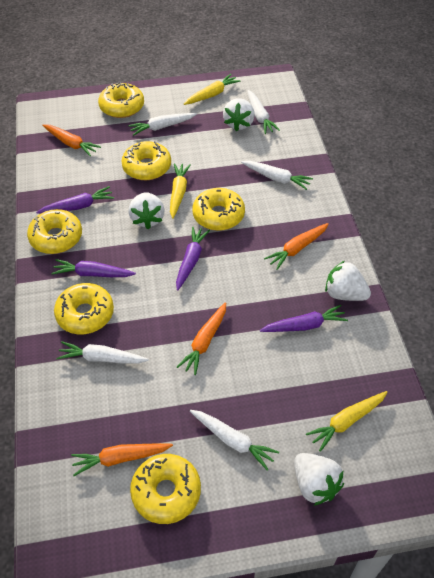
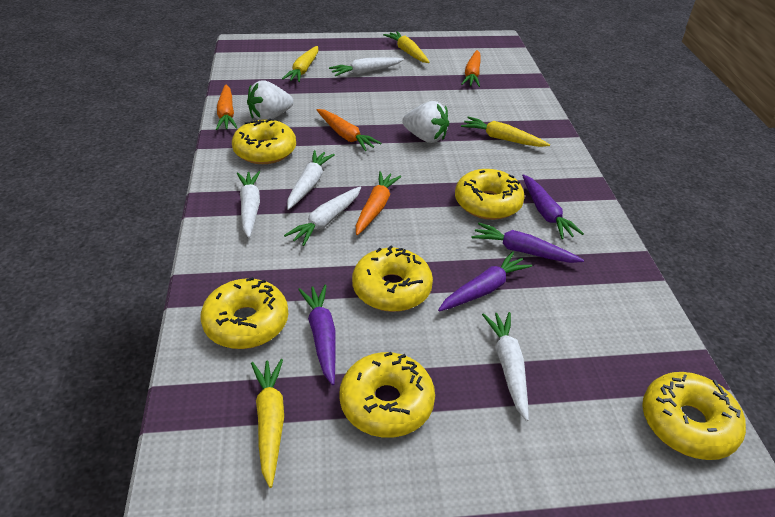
white strawberry: 4 -> 2
yellow carrot: 3 -> 4

